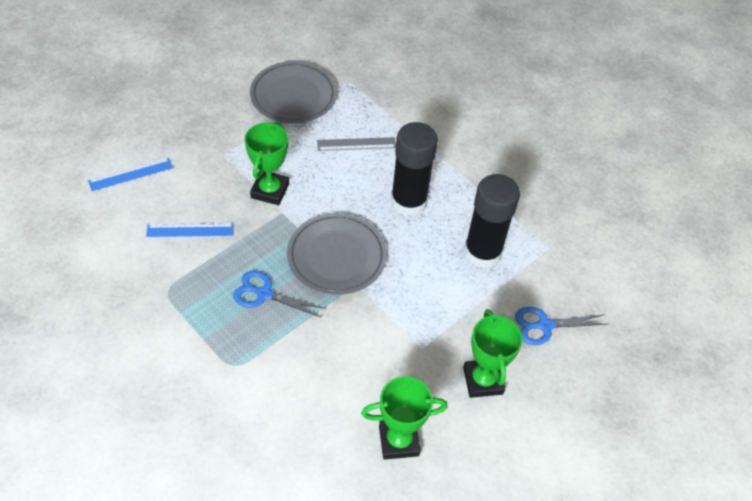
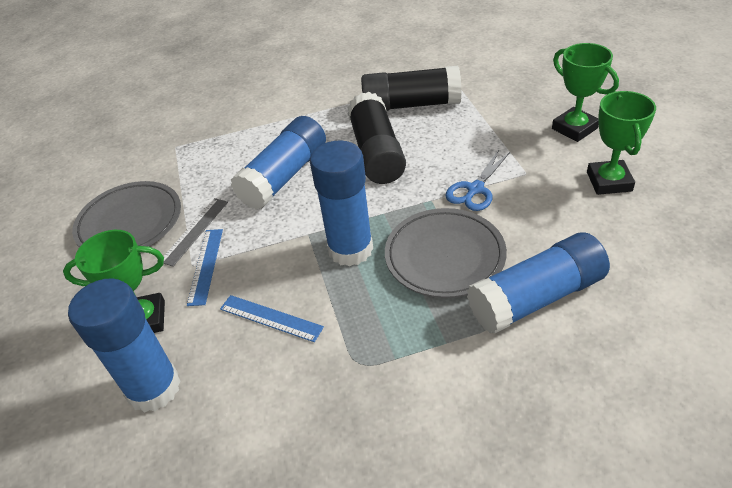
blue glue stick: 0 -> 4
blue scissors: 2 -> 1

